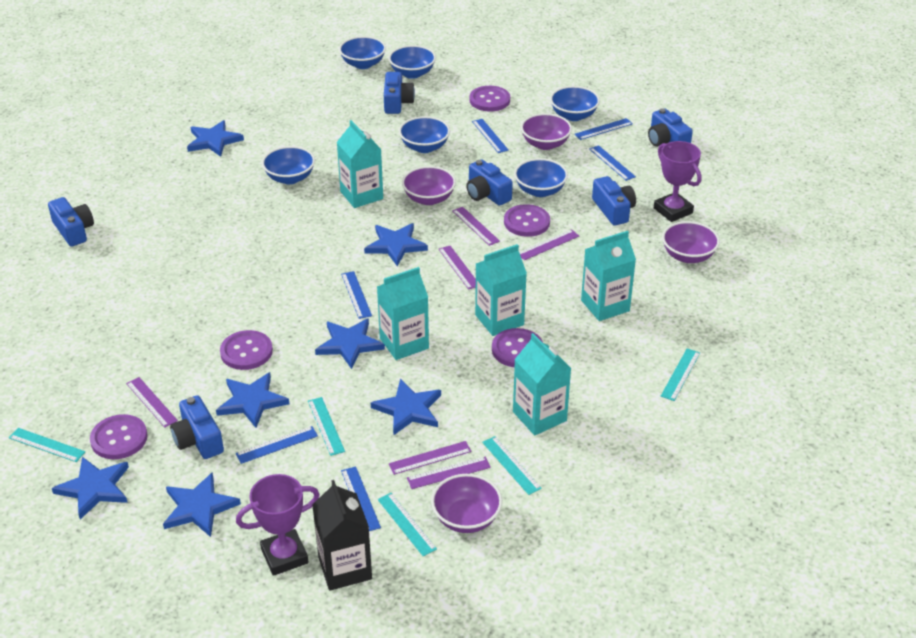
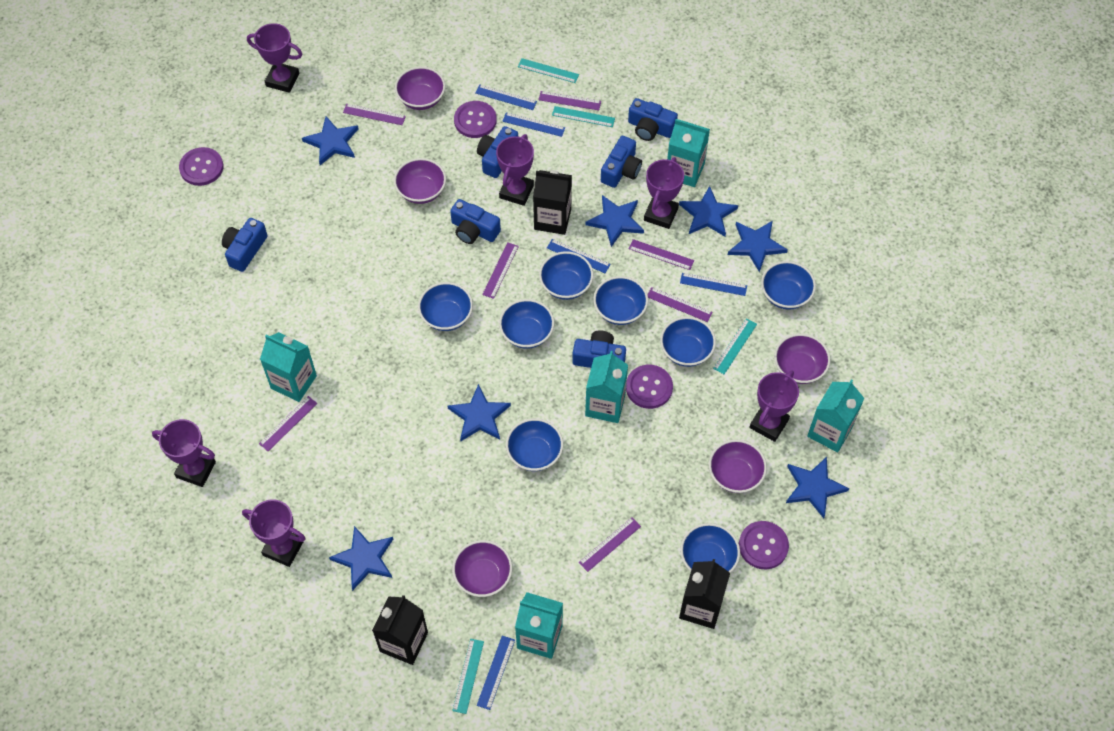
black carton: 1 -> 3
blue bowl: 6 -> 8
blue ruler: 6 -> 5
purple bowl: 4 -> 5
purple button: 5 -> 4
purple ruler: 6 -> 7
purple trophy: 2 -> 6
turquoise ruler: 5 -> 4

